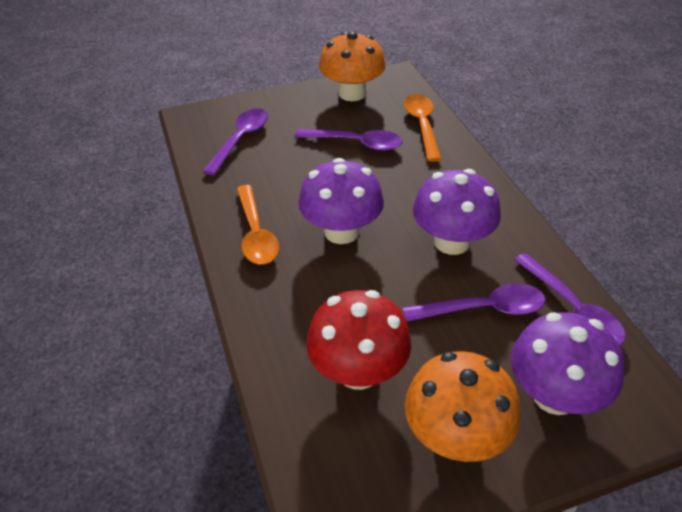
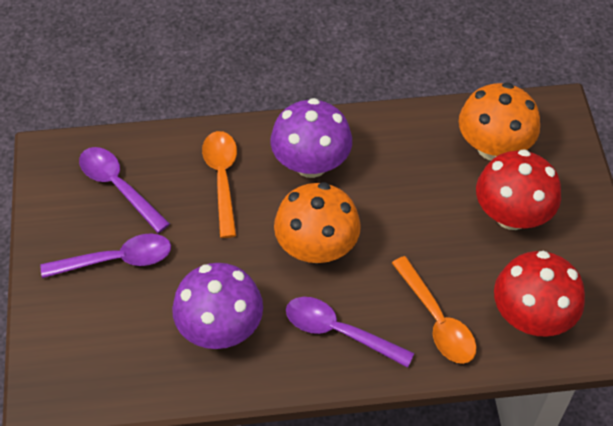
purple mushroom: 3 -> 2
purple spoon: 4 -> 3
red mushroom: 1 -> 2

